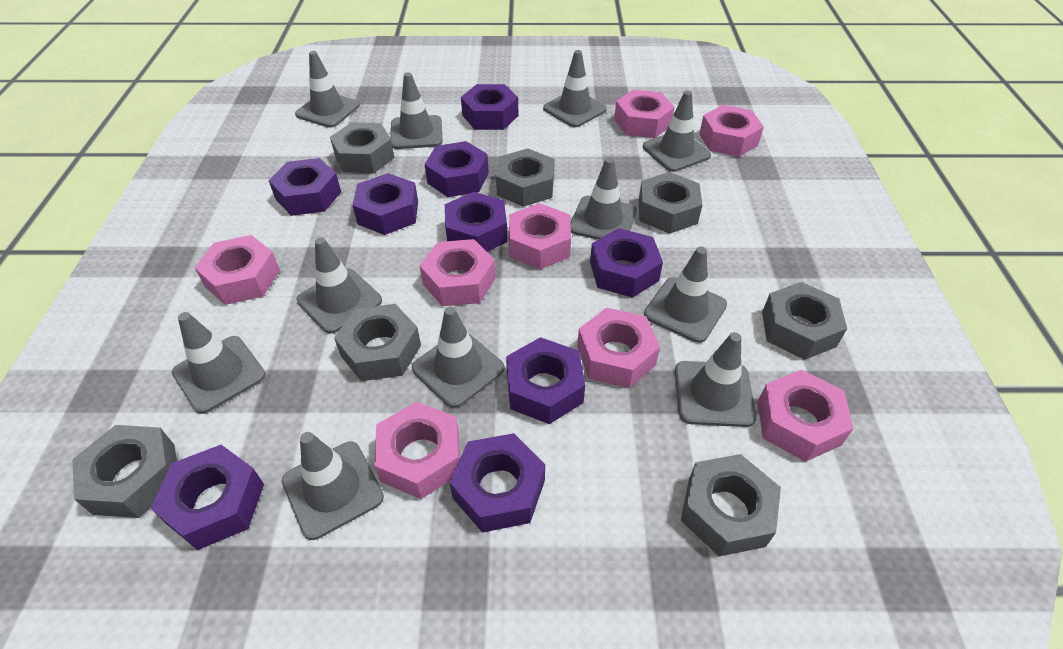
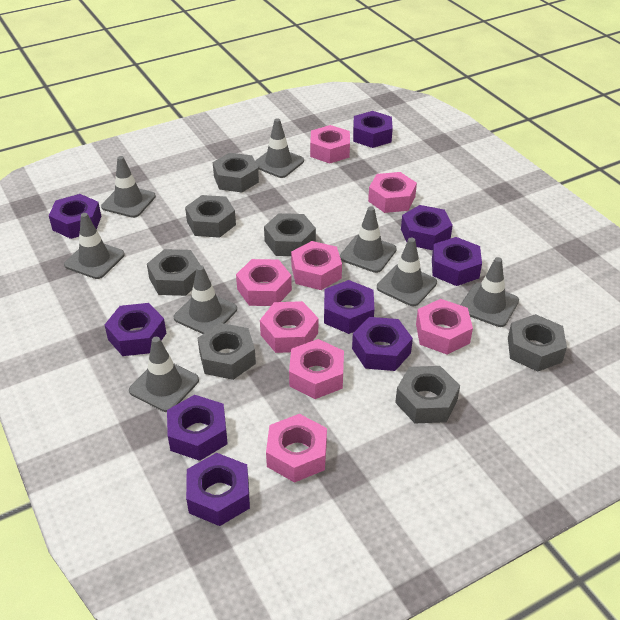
grey traffic cone: 11 -> 8

